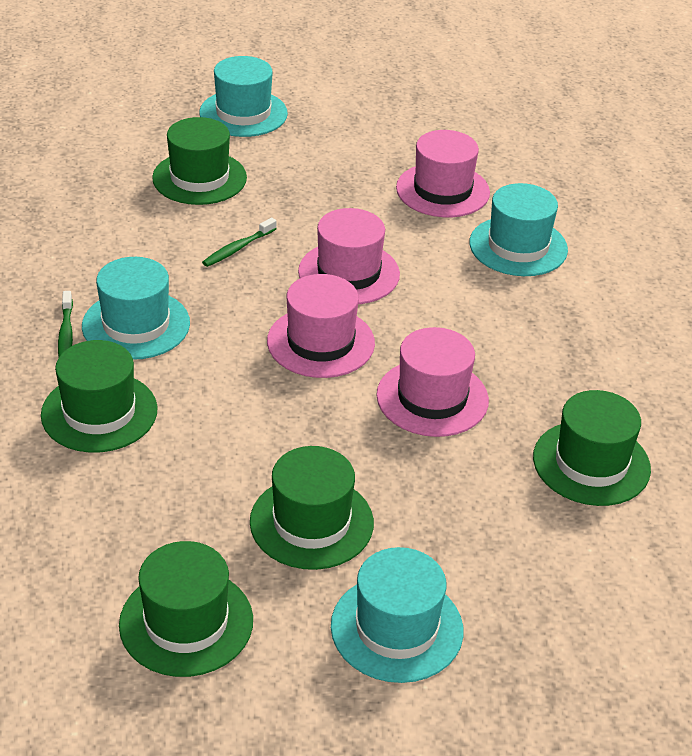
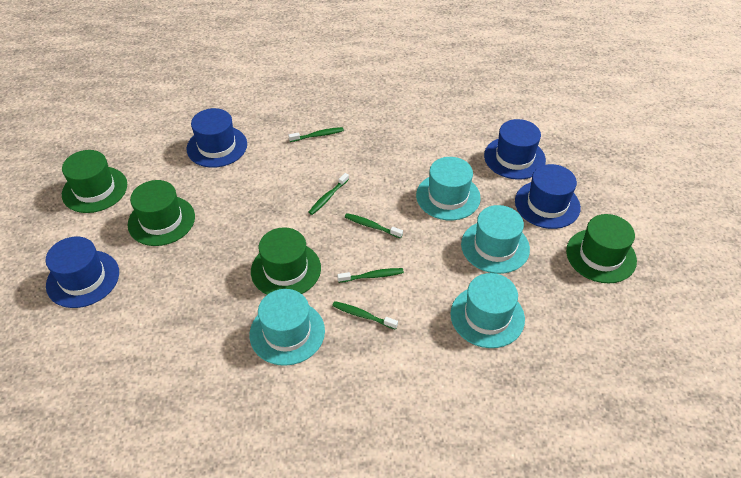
blue hat: 0 -> 4
green hat: 5 -> 4
green toothbrush: 2 -> 5
pink hat: 4 -> 0

